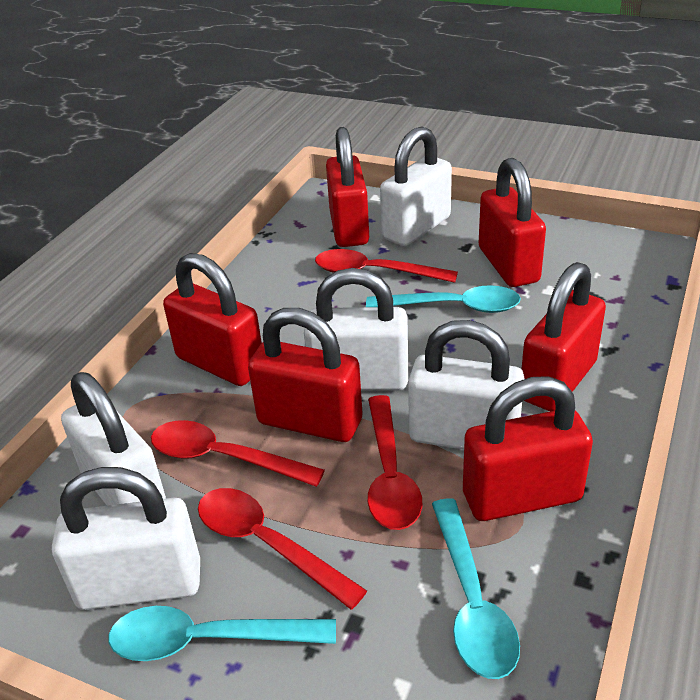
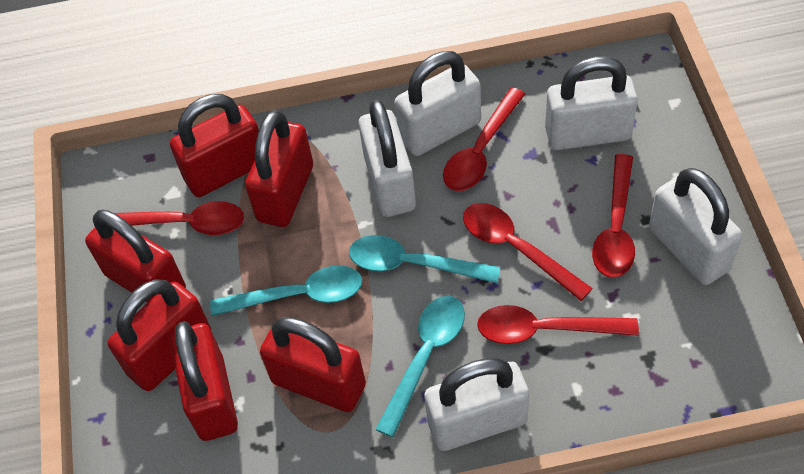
red spoon: 4 -> 5

